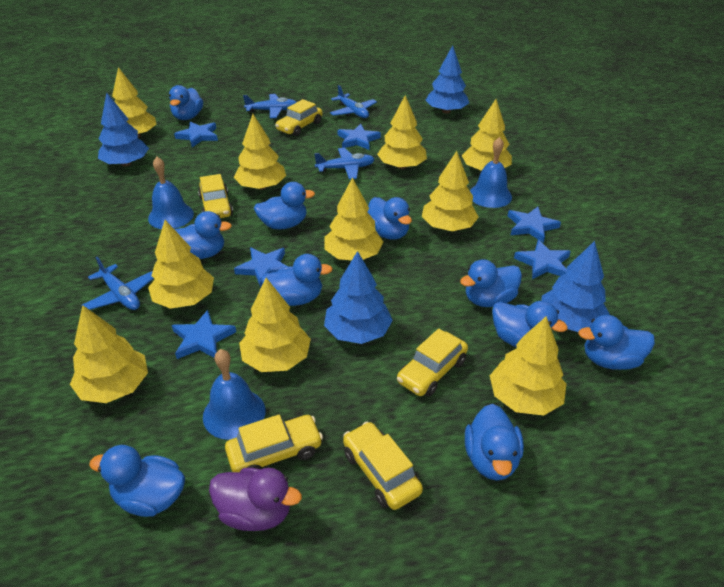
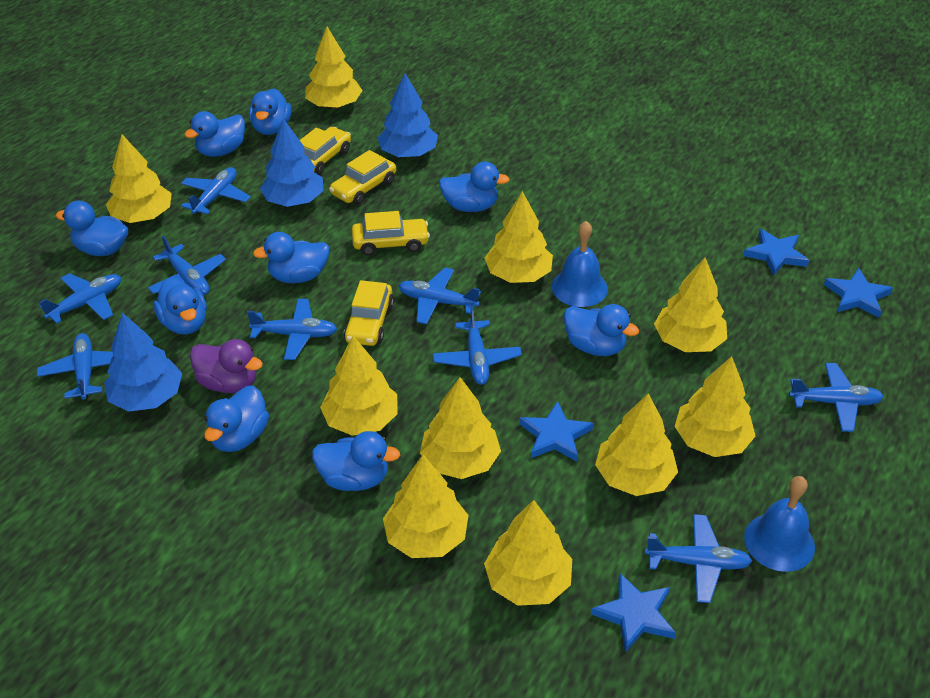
blue bell: 3 -> 2
blue duck: 10 -> 9
blue plane: 4 -> 9
blue star: 6 -> 4
blue tree: 4 -> 3
yellow car: 5 -> 4

